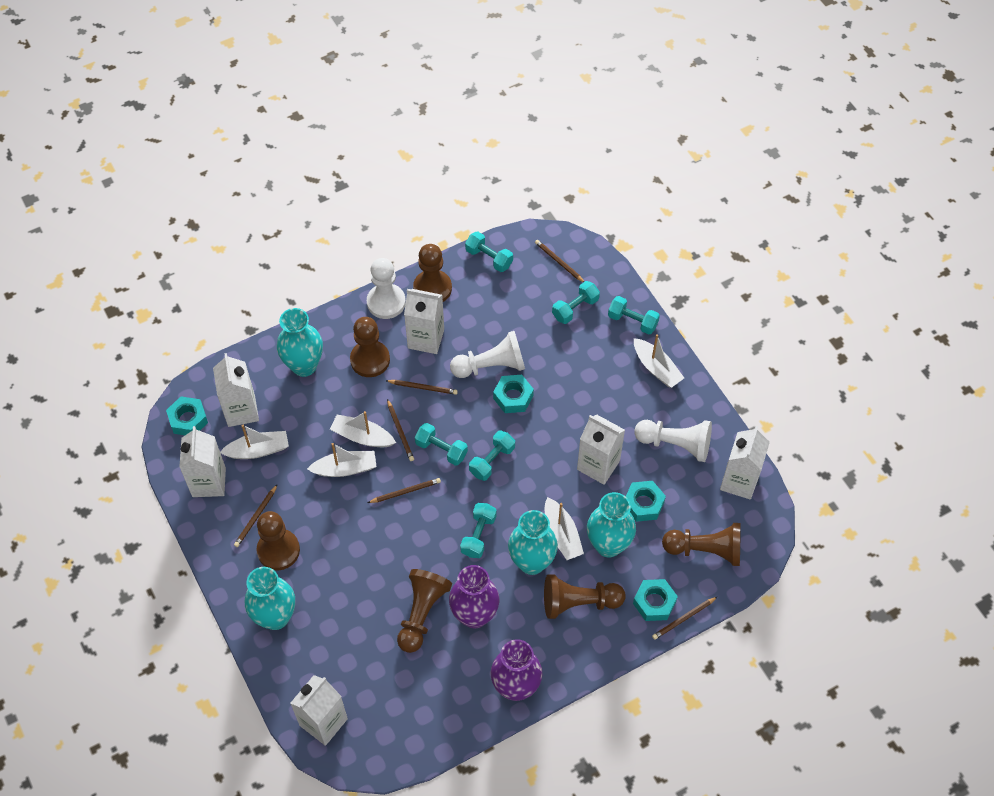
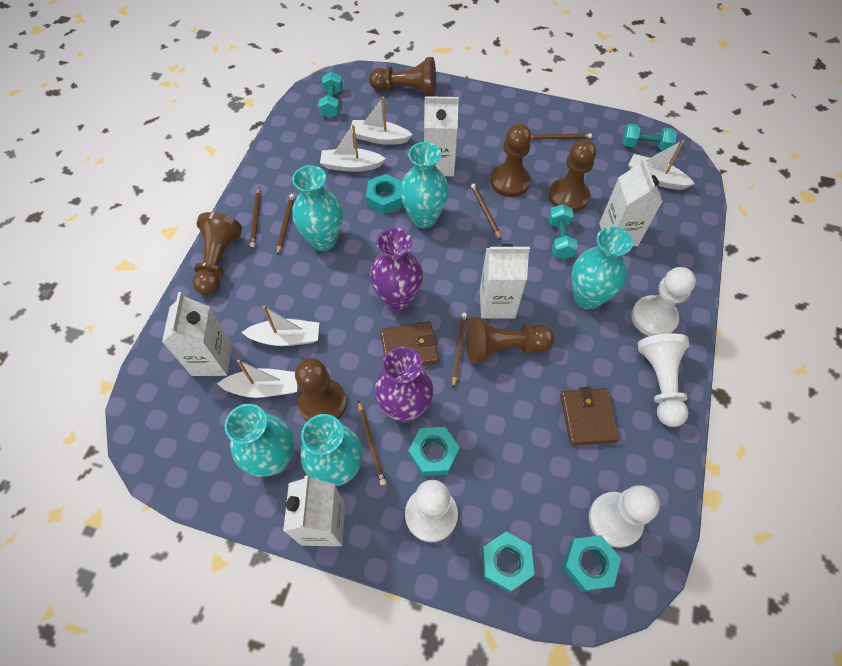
brown wallet: 0 -> 2
turquoise dumbbell: 6 -> 3
turquoise vase: 4 -> 5
white carton: 6 -> 5
white pawn: 3 -> 4

